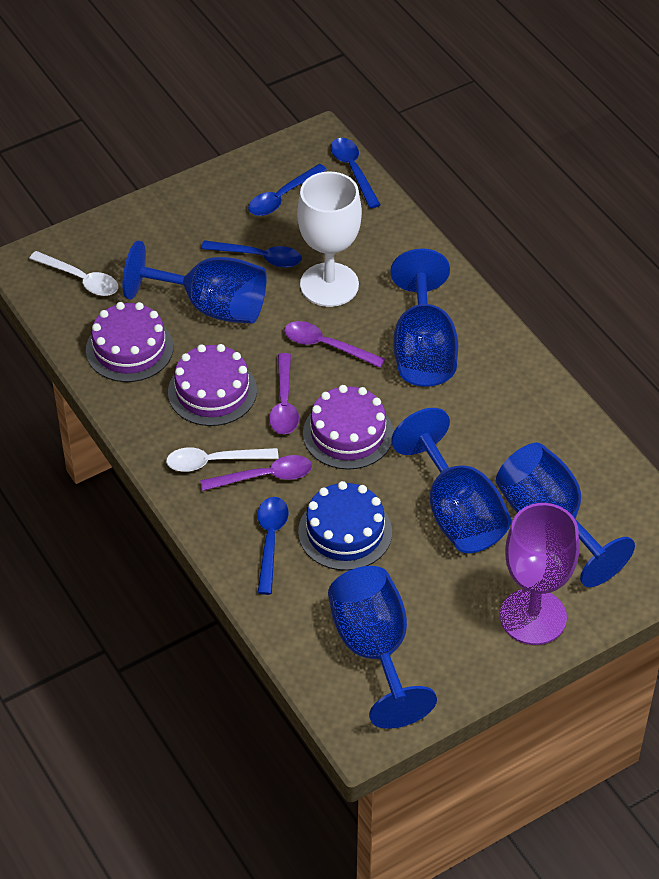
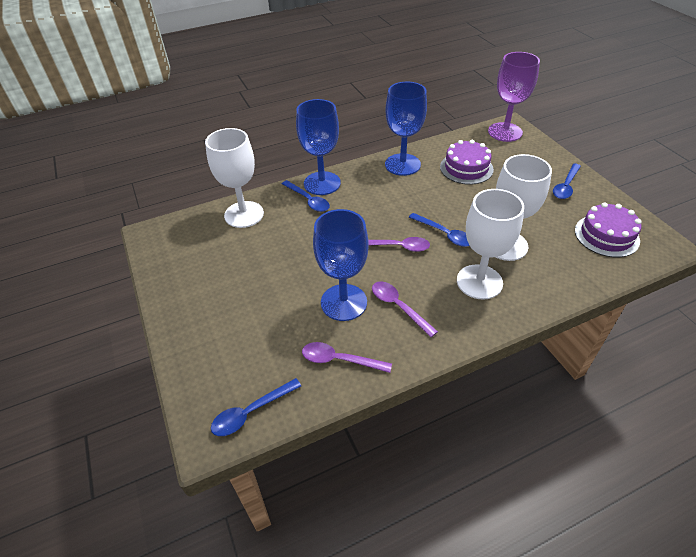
blue cake: 1 -> 0
blue goblet: 5 -> 3
purple cake: 3 -> 2
white goblet: 1 -> 3
white spoon: 2 -> 0

